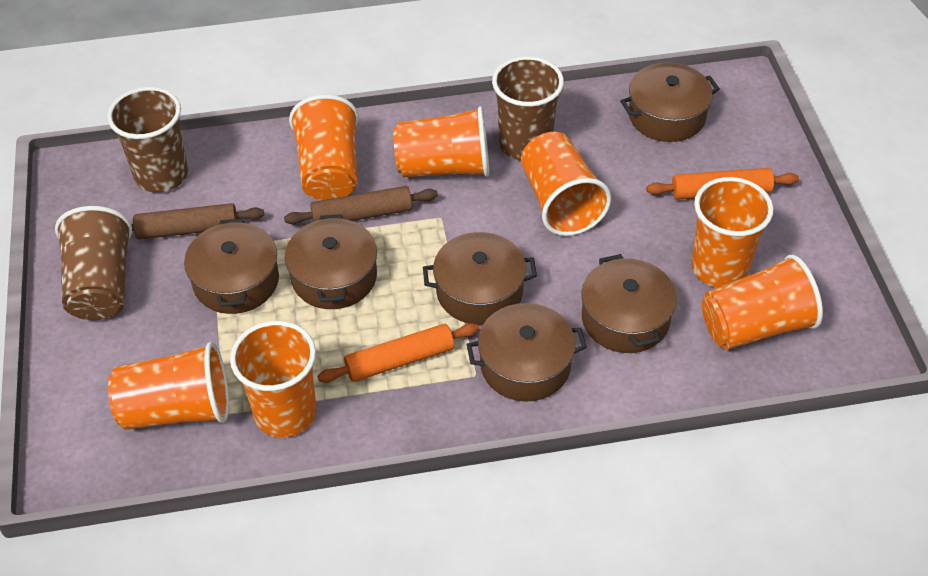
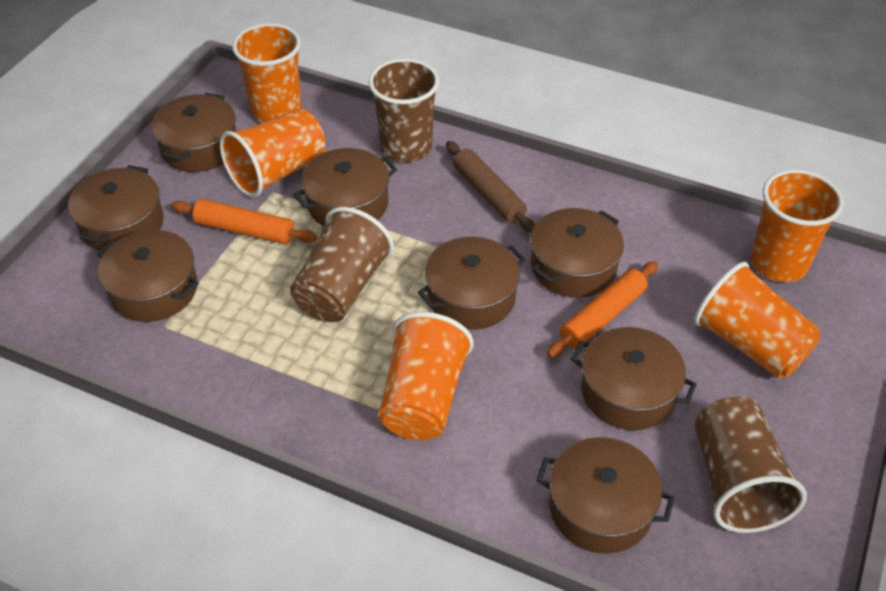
brown pot: 6 -> 8
brown rolling pin: 2 -> 1
orange cup: 7 -> 5

